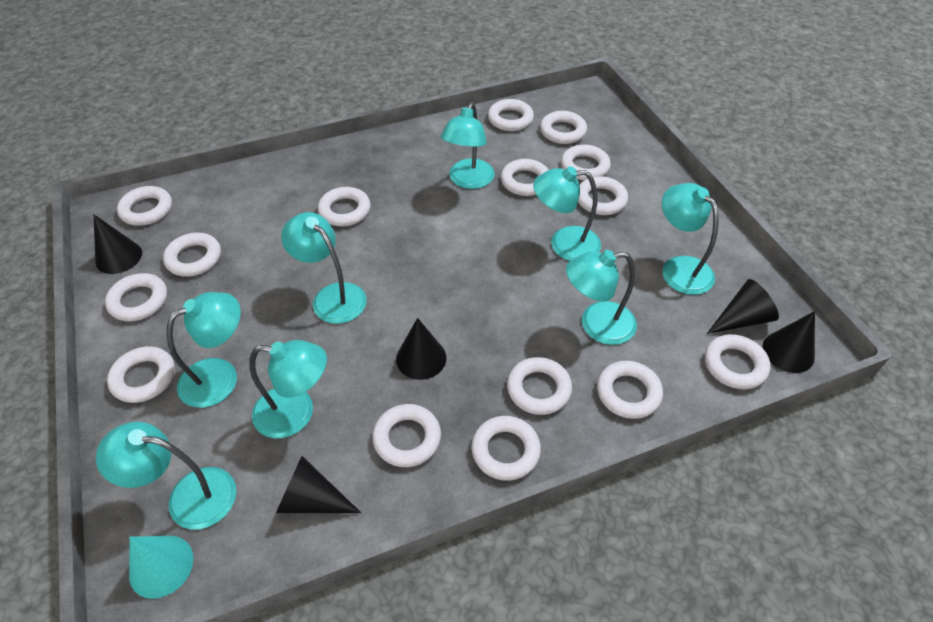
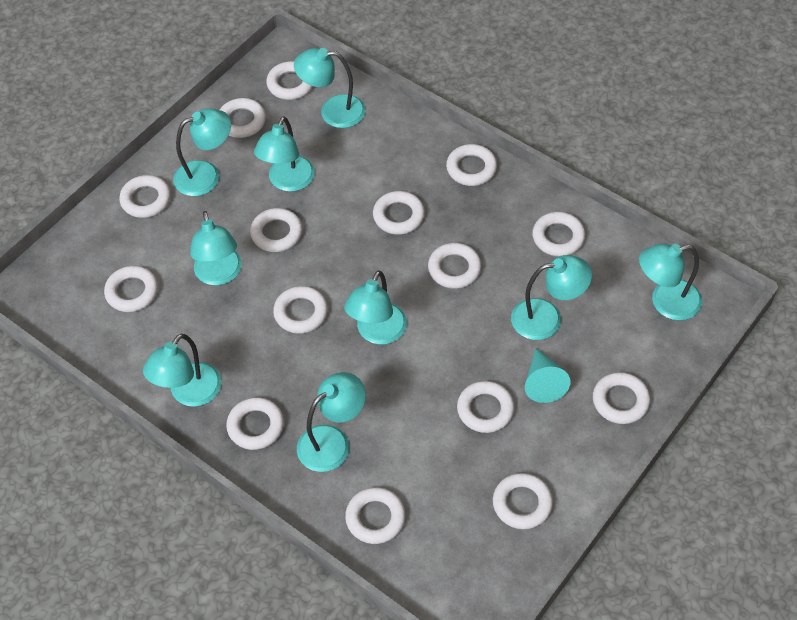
black cone: 5 -> 0
turquoise lamp: 8 -> 9

